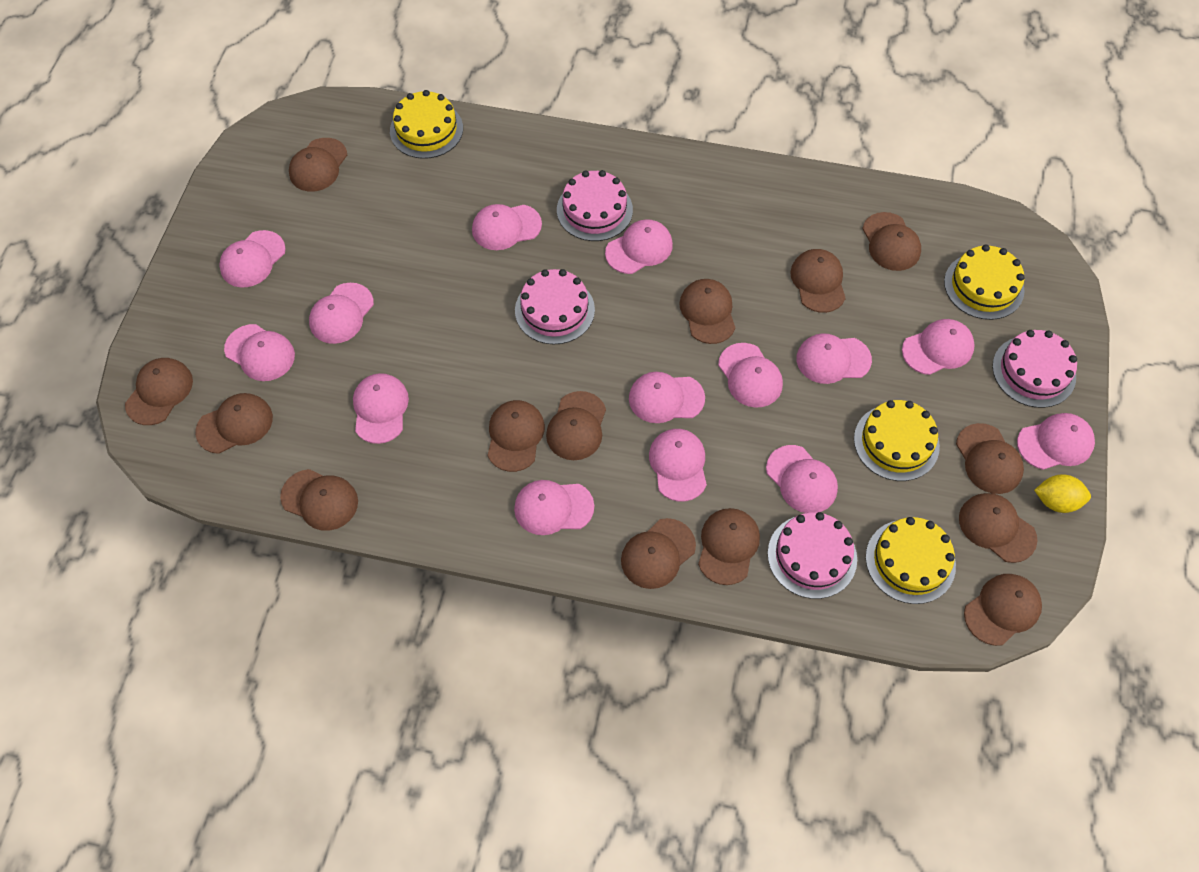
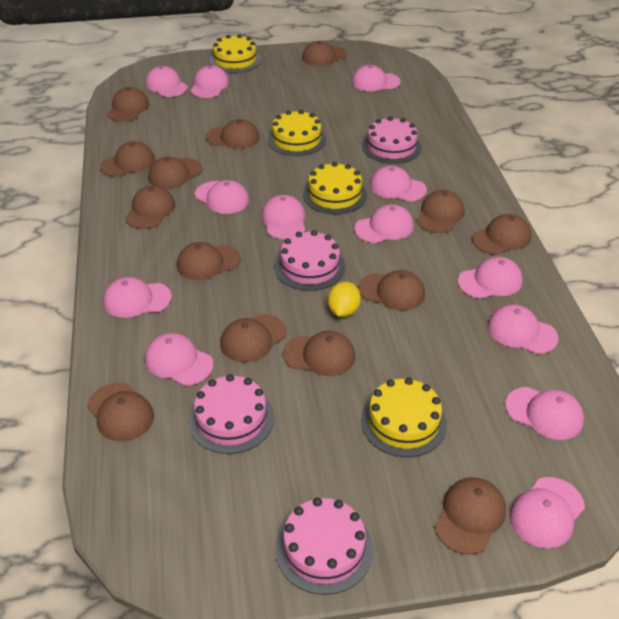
pink cap: 14 -> 13

